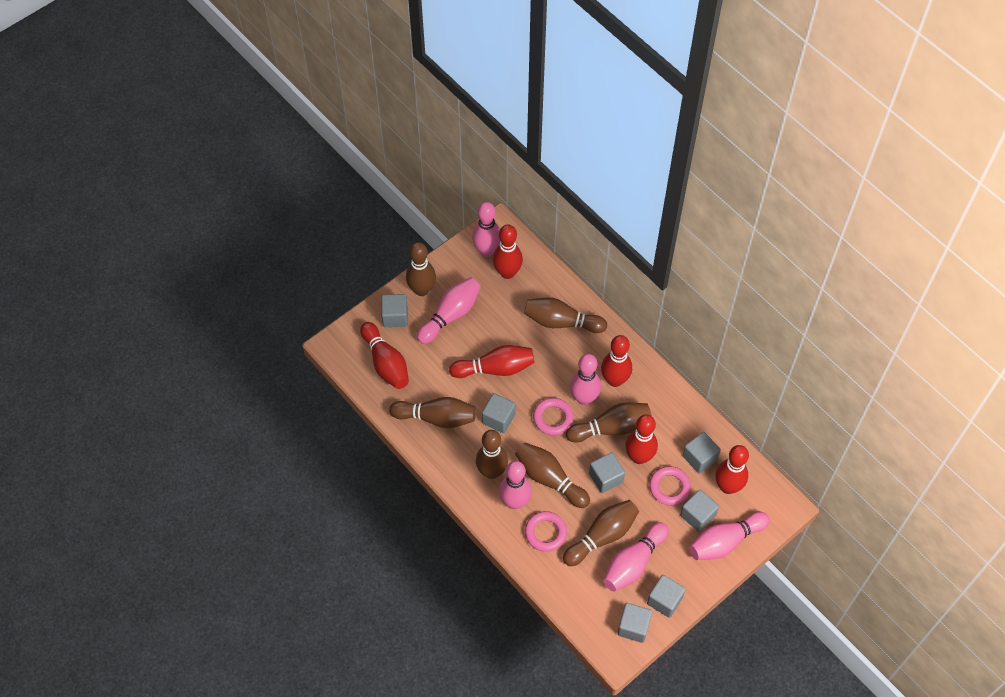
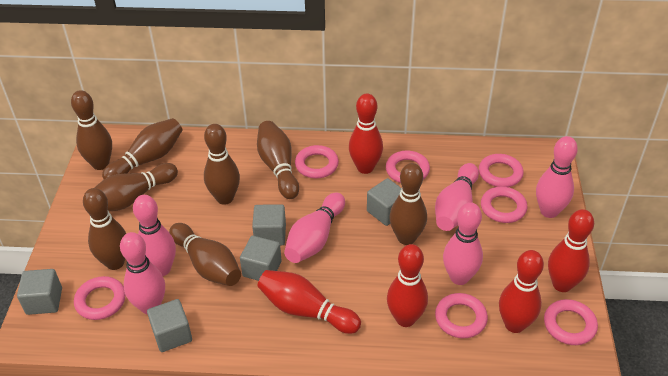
brown bowling pin: 7 -> 8
grey cube: 7 -> 5
pink ring: 3 -> 7
red bowling pin: 6 -> 5

